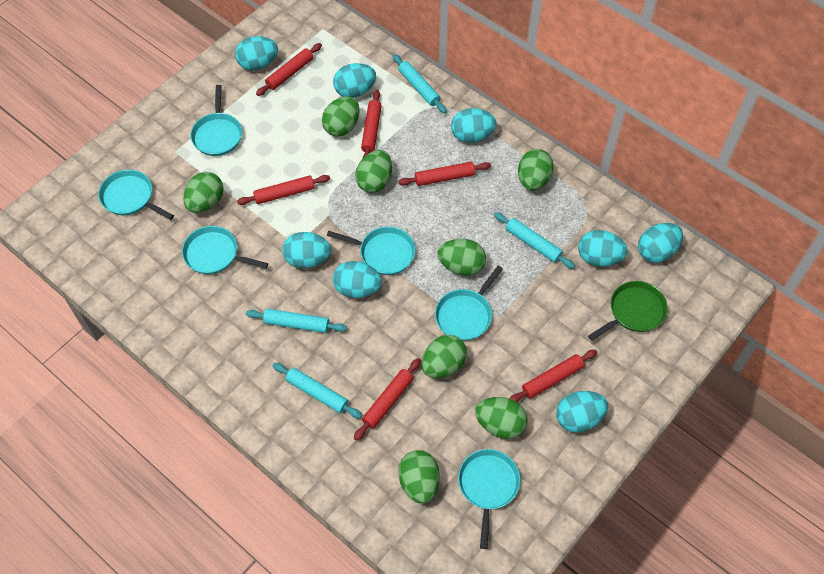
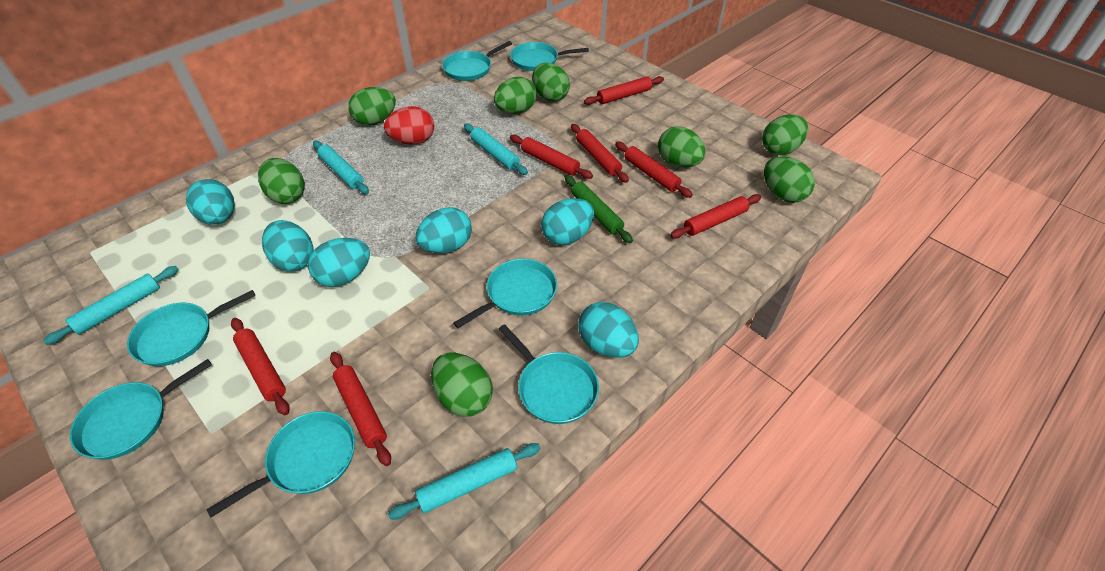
green pan: 1 -> 0
green rolling pin: 0 -> 1
red egg: 0 -> 1
red rolling pin: 6 -> 7
turquoise egg: 8 -> 6
turquoise pan: 6 -> 7

